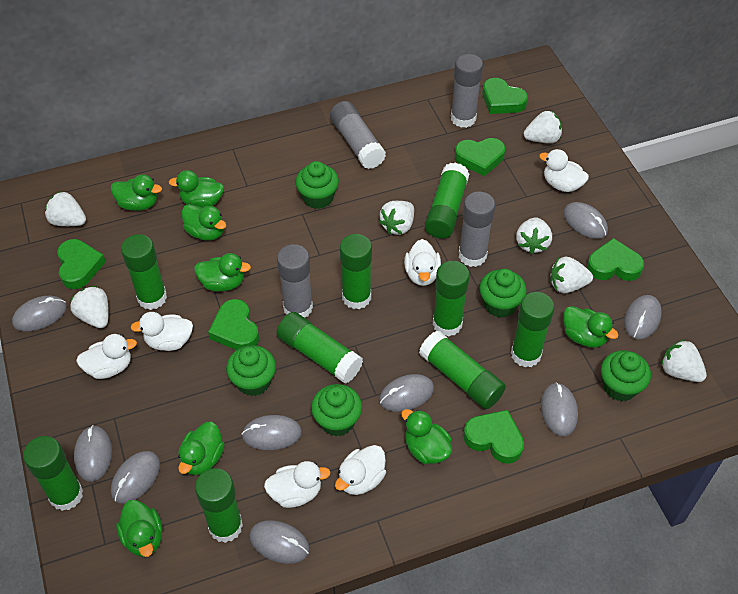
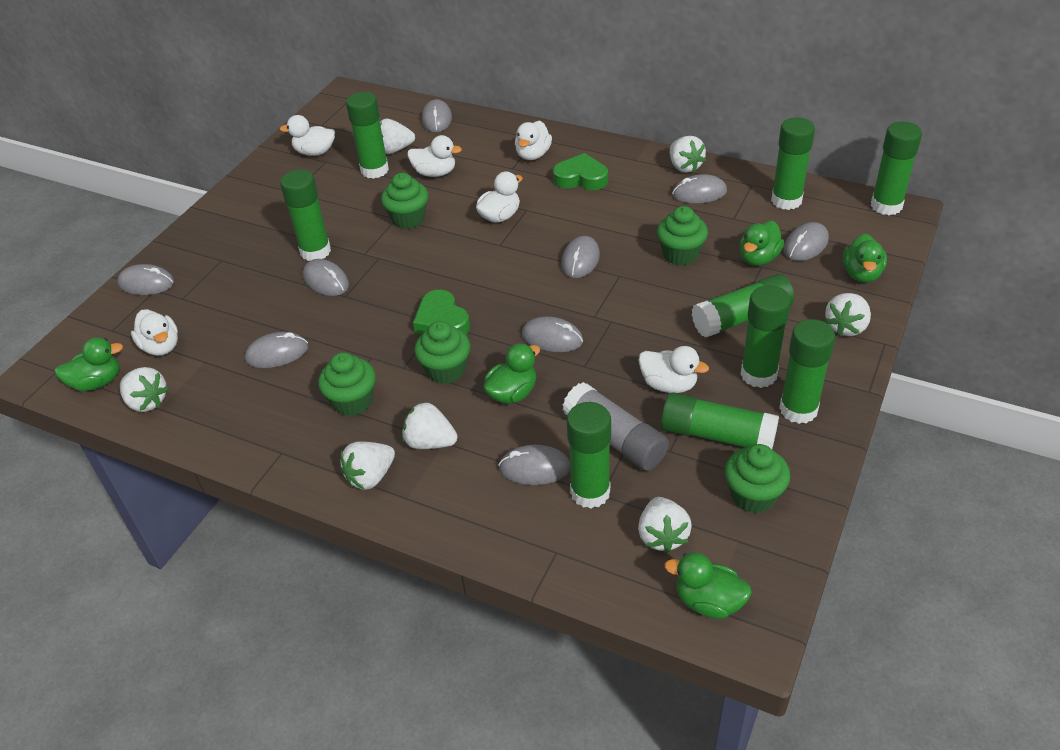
green duck: 8 -> 5
green heart: 6 -> 2
grey glue stick: 4 -> 1

